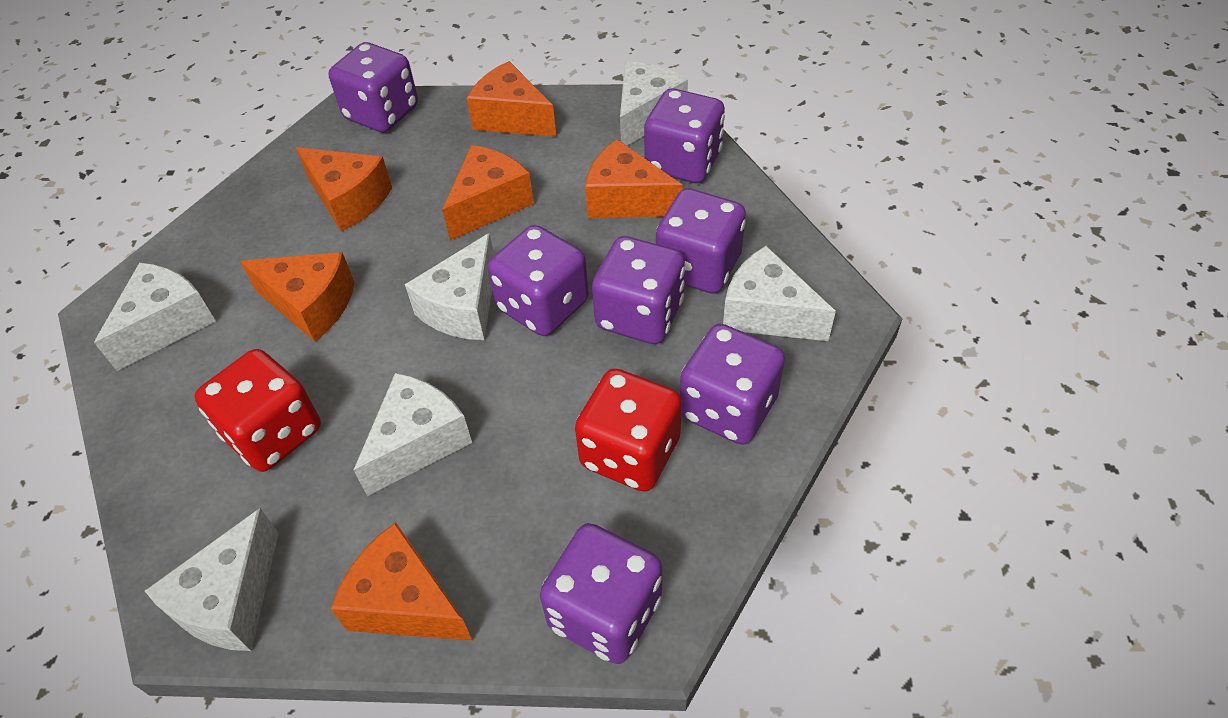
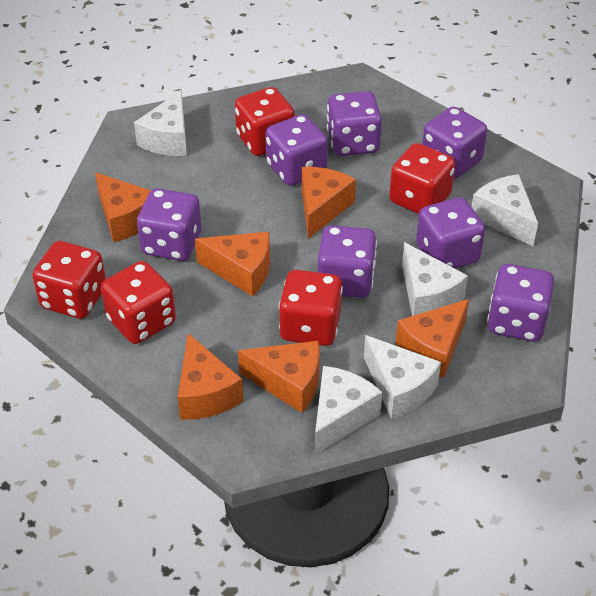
red dice: 2 -> 5
white cheese: 6 -> 5

